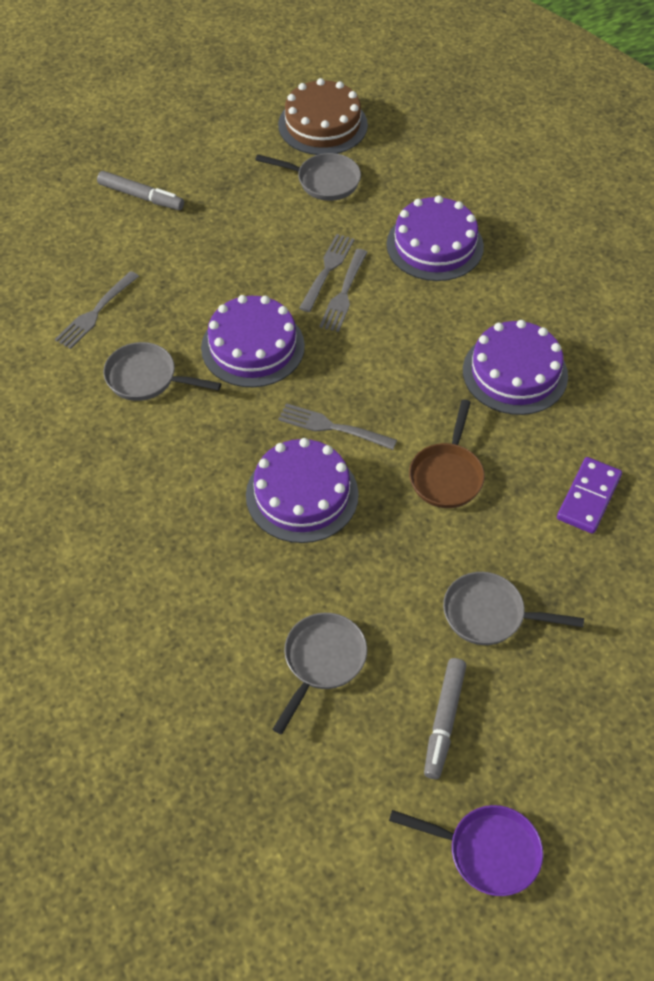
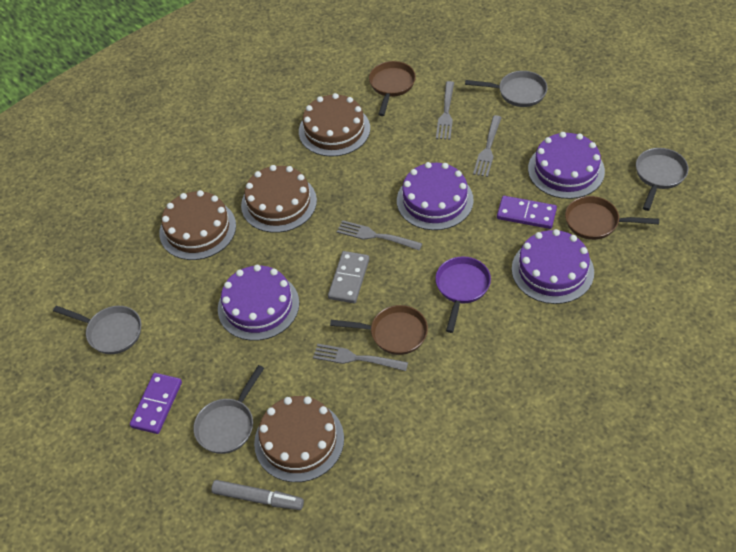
brown cake: 1 -> 4
brown pan: 1 -> 3
grey domino: 0 -> 1
grey marker: 2 -> 1
purple domino: 1 -> 2

